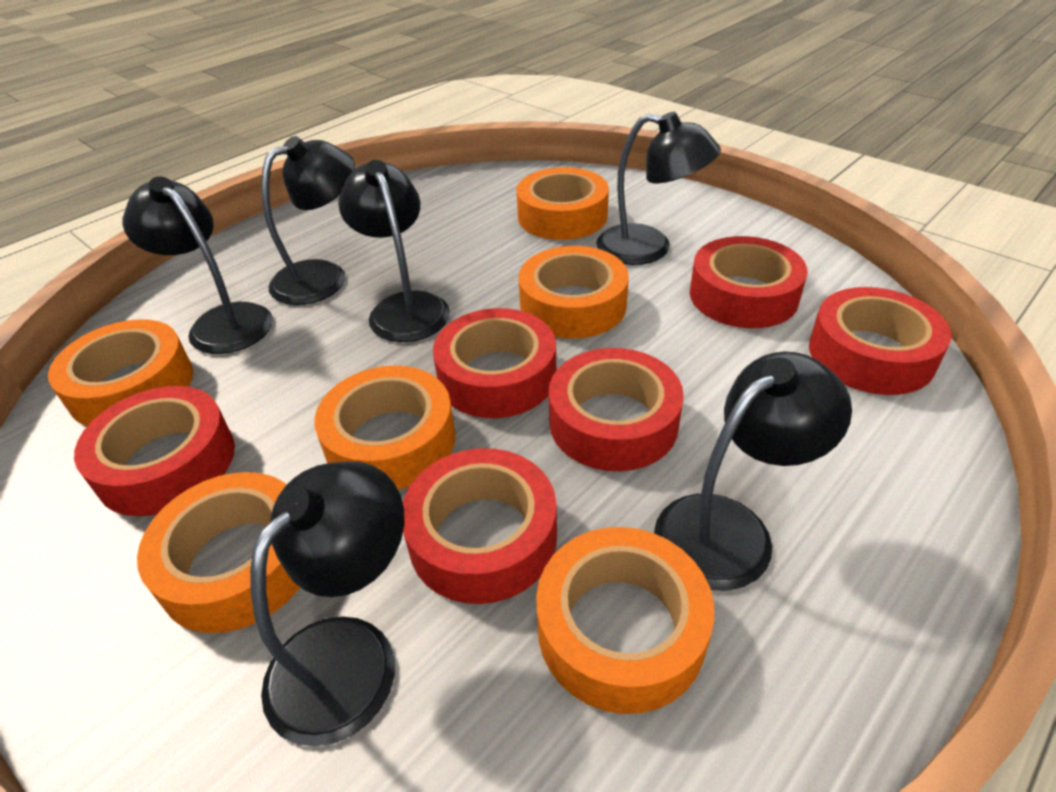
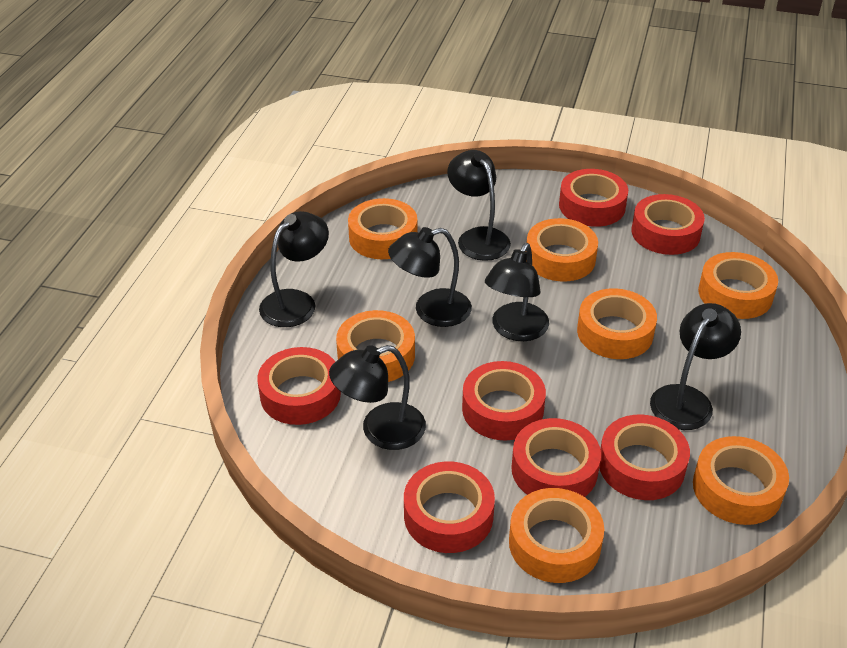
orange tape: 6 -> 7
red tape: 6 -> 7

